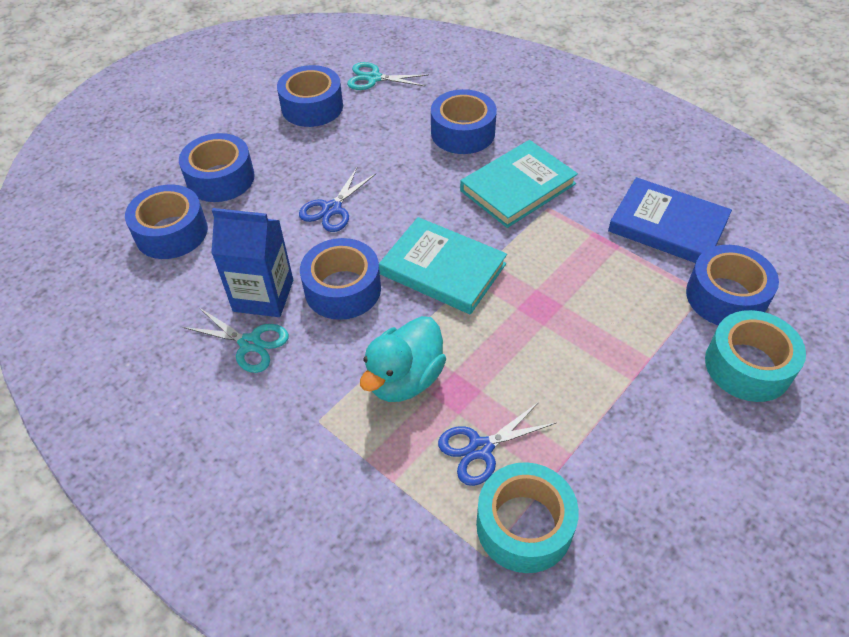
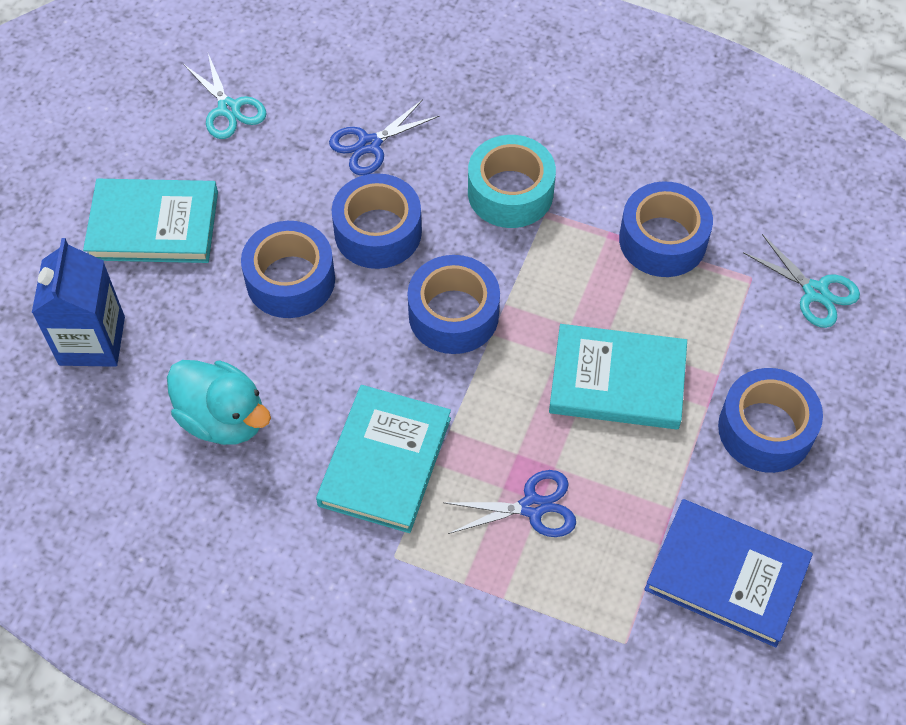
blue tape: 6 -> 5
turquoise book: 2 -> 3
turquoise tape: 2 -> 1

